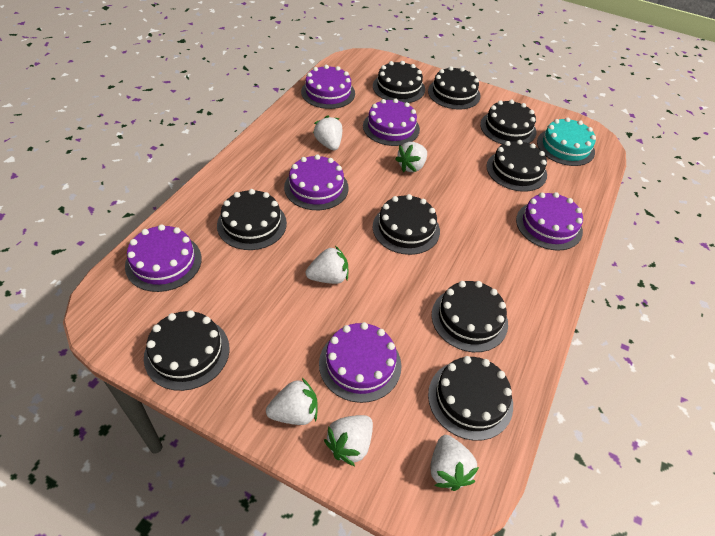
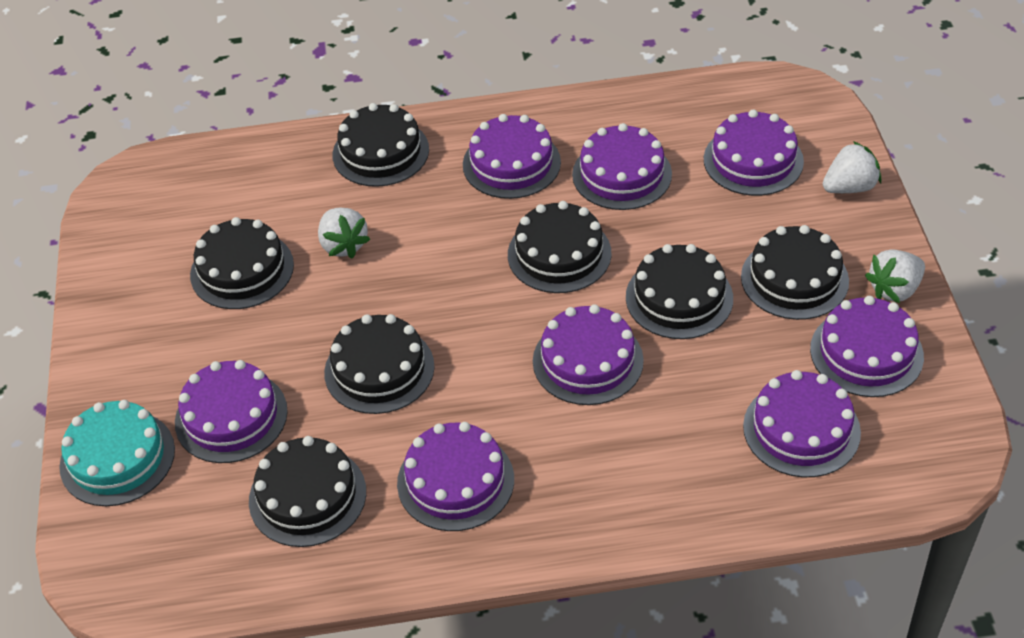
black cake: 9 -> 7
purple cake: 6 -> 8
white strawberry: 6 -> 3

